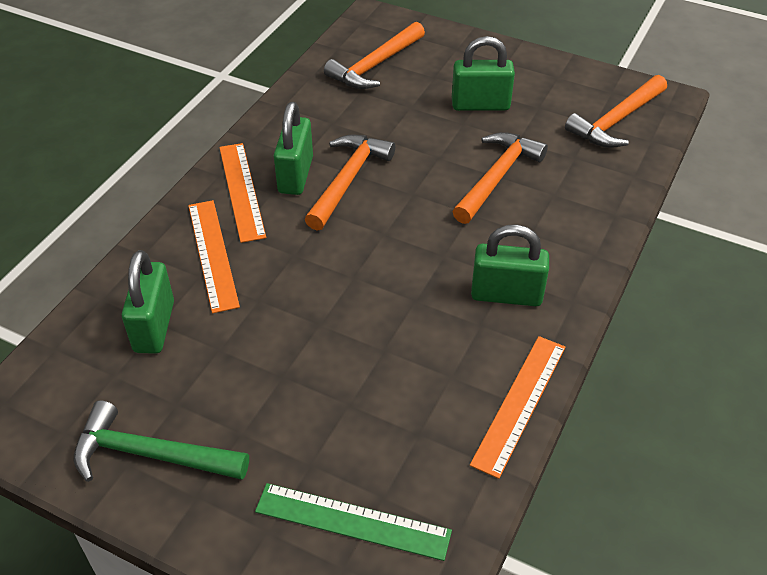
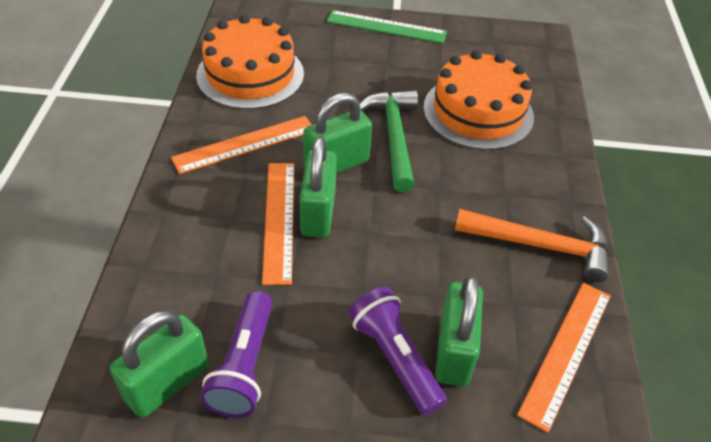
orange cake: 0 -> 2
orange hammer: 4 -> 1
purple flashlight: 0 -> 2

